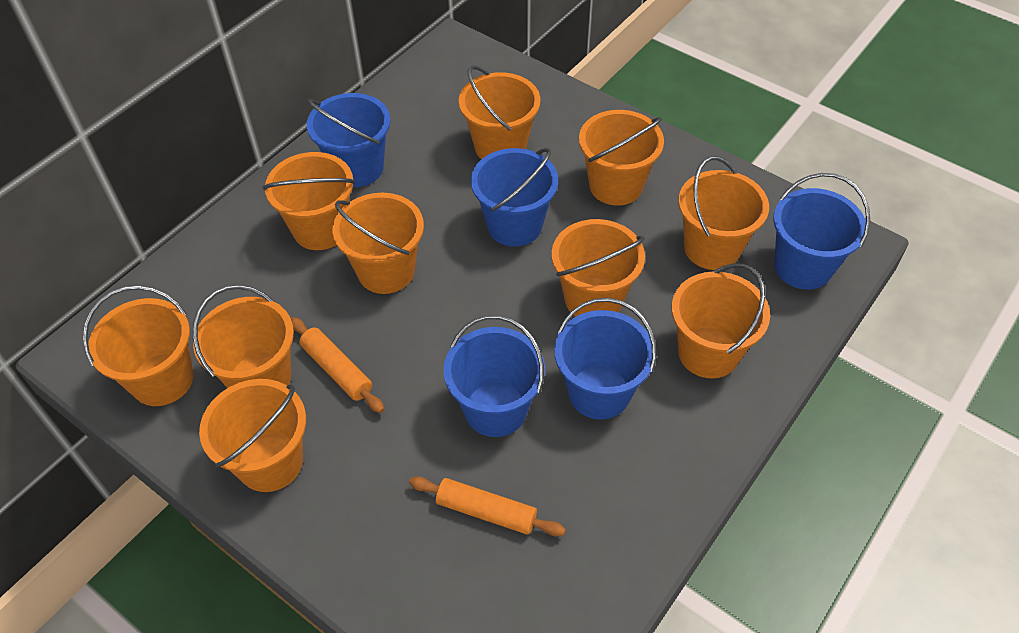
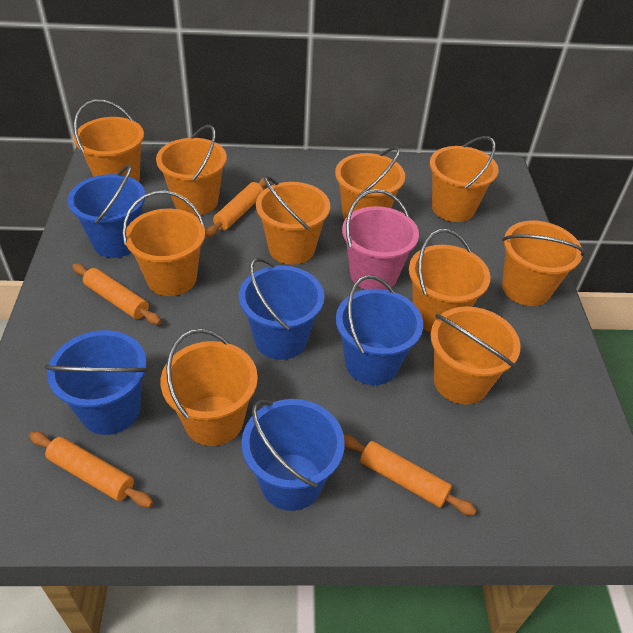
orange rolling pin: 2 -> 4
pink bucket: 0 -> 1

